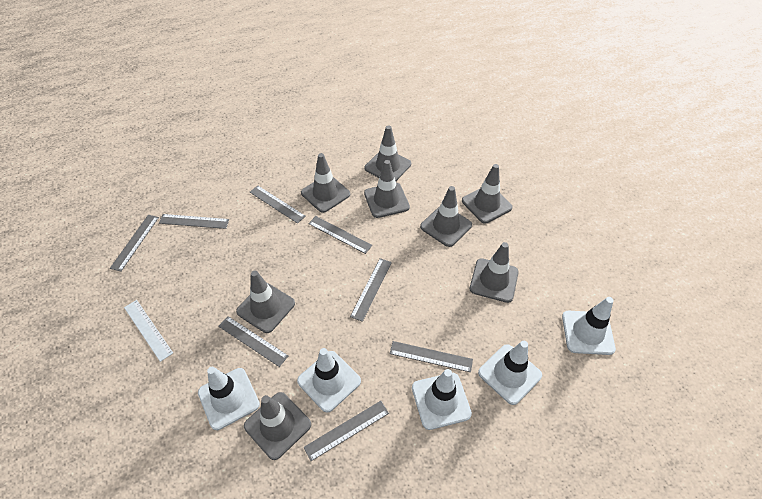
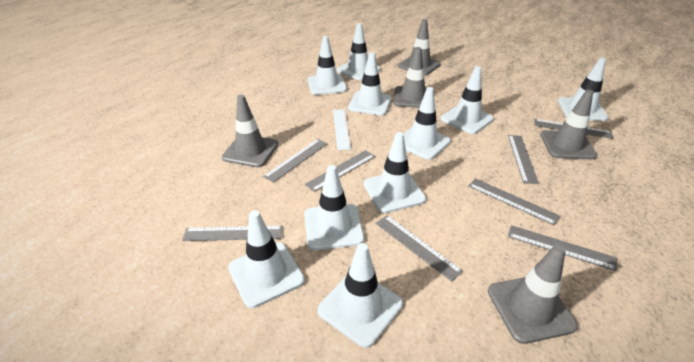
grey traffic cone: 8 -> 5
white traffic cone: 5 -> 10

